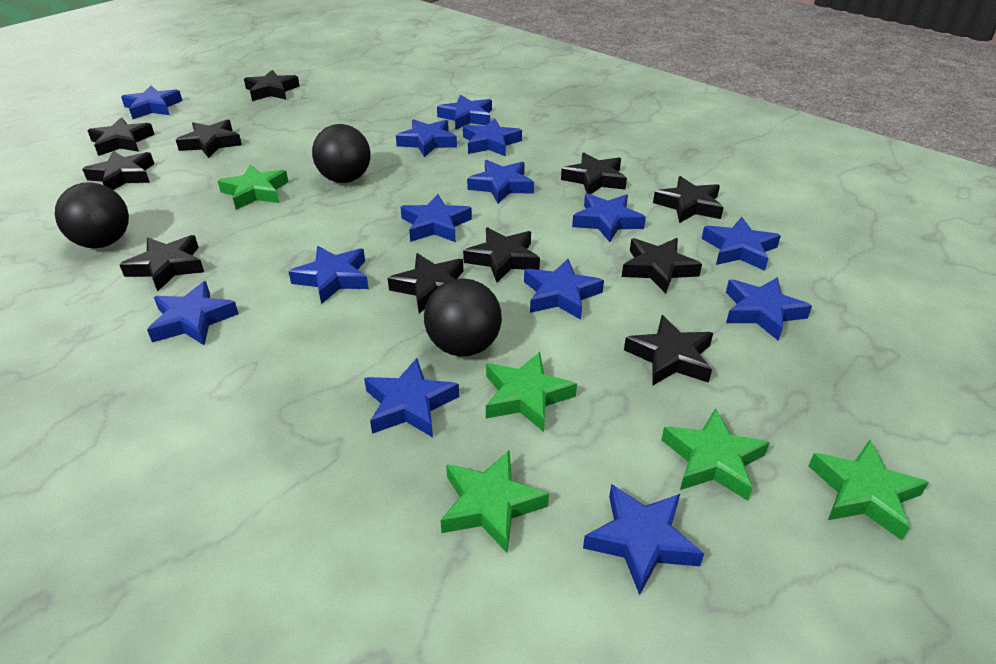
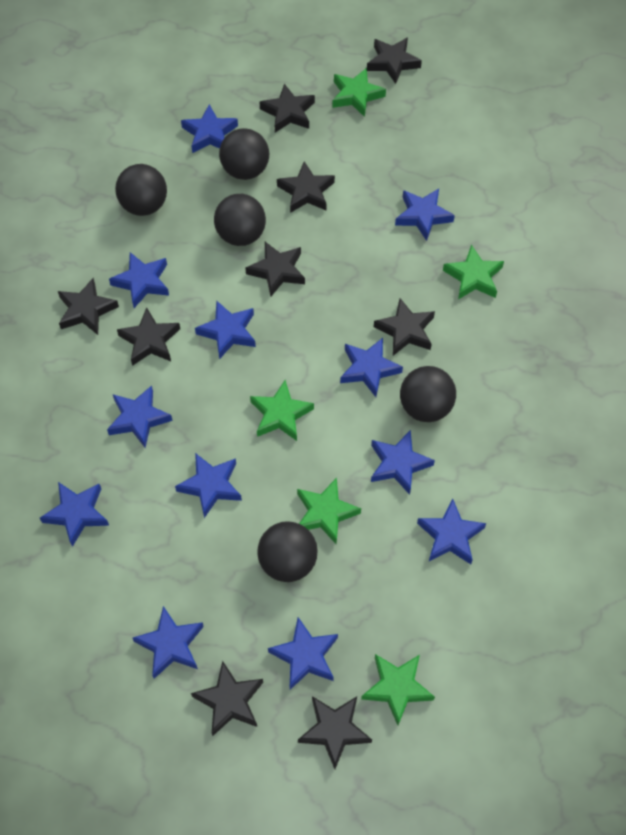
black ball: 3 -> 5
black star: 11 -> 9
blue star: 14 -> 12

